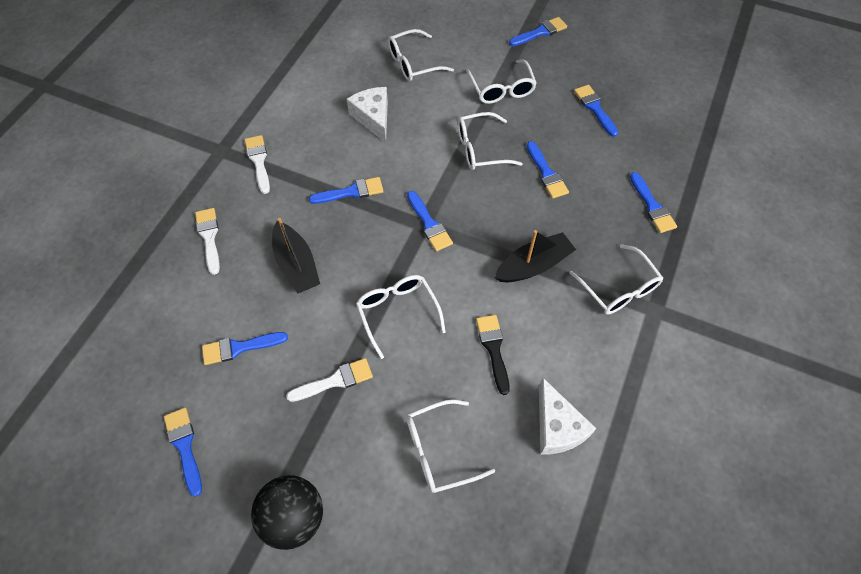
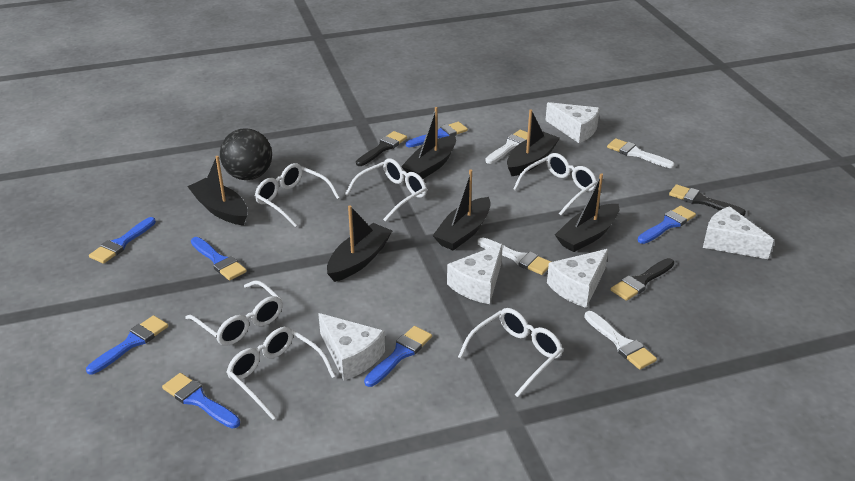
black boat: 2 -> 6
black brush: 1 -> 3
blue brush: 8 -> 7
white brush: 3 -> 4
white cheese: 2 -> 5

